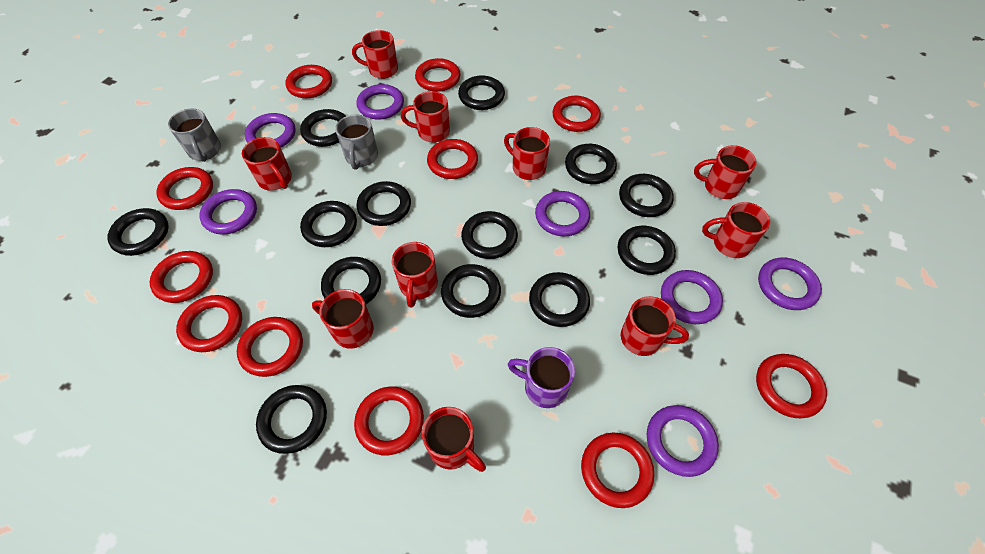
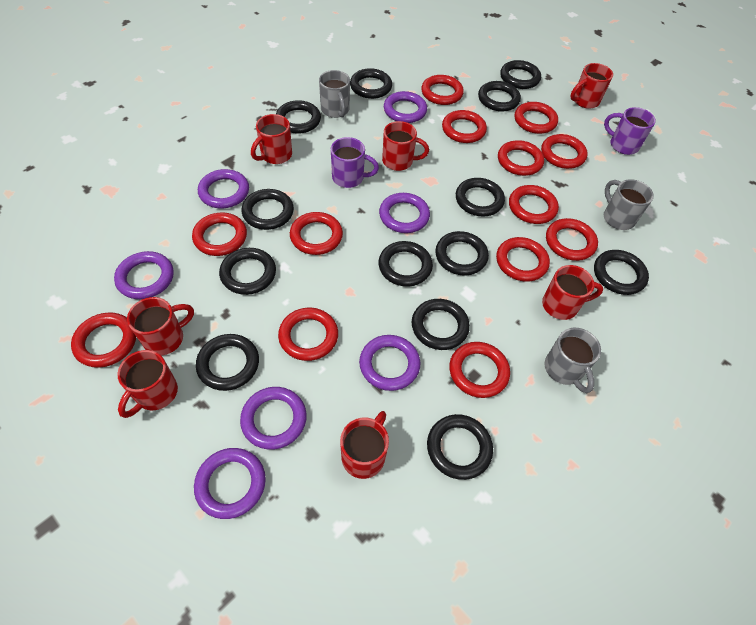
grey mug: 2 -> 3
purple mug: 1 -> 2
red mug: 10 -> 7
red ring: 11 -> 13

